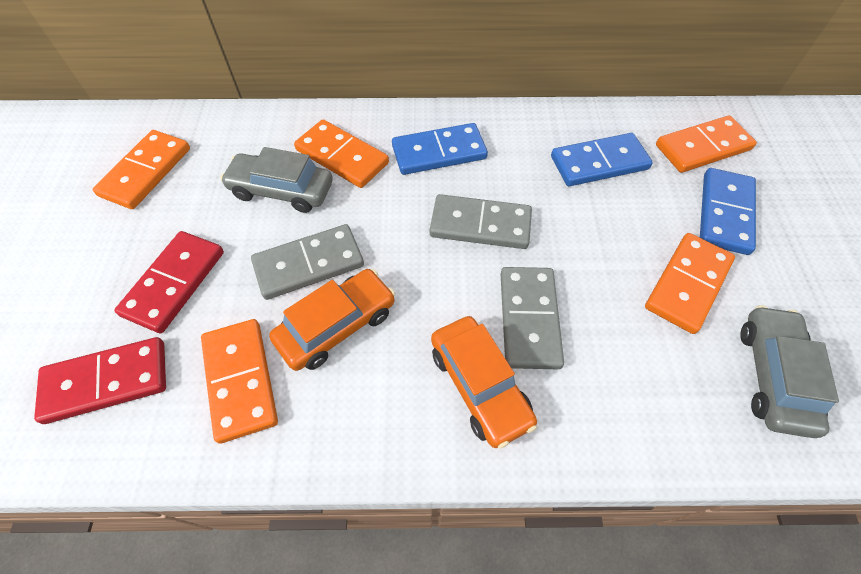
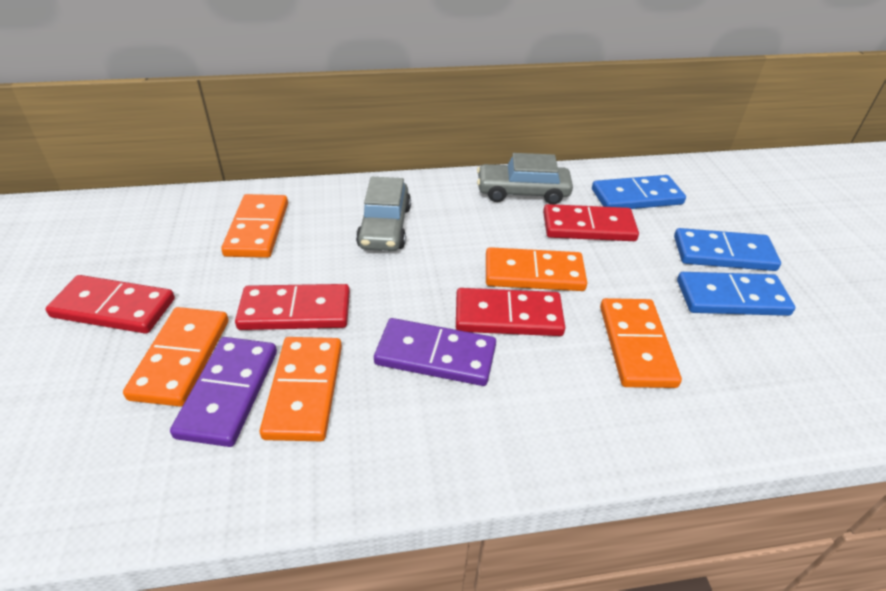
grey domino: 3 -> 0
orange car: 2 -> 0
purple domino: 0 -> 2
red domino: 2 -> 4

